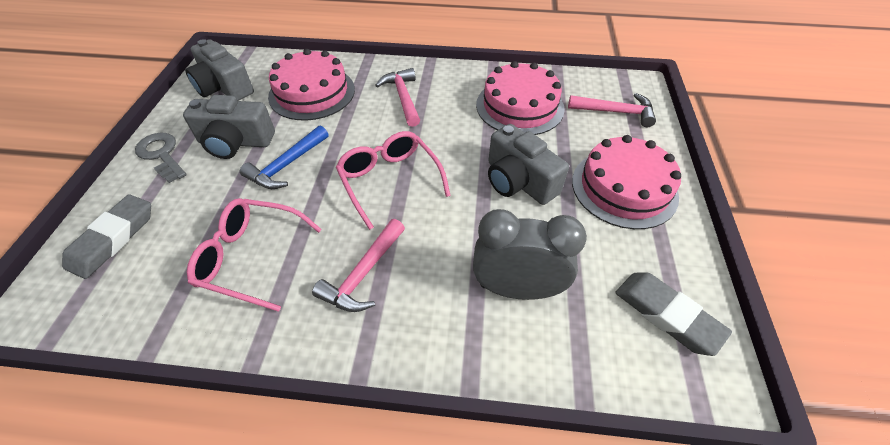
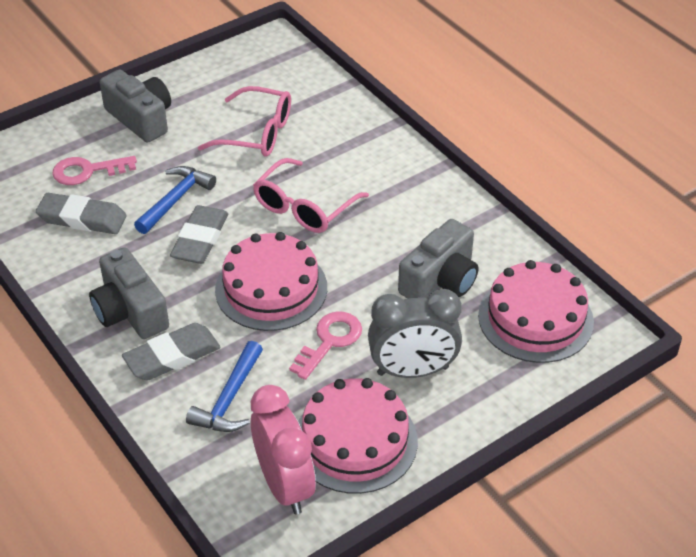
blue hammer: 1 -> 2
grey eraser: 2 -> 3
grey key: 1 -> 0
pink clock: 0 -> 1
pink hammer: 3 -> 0
pink key: 0 -> 2

